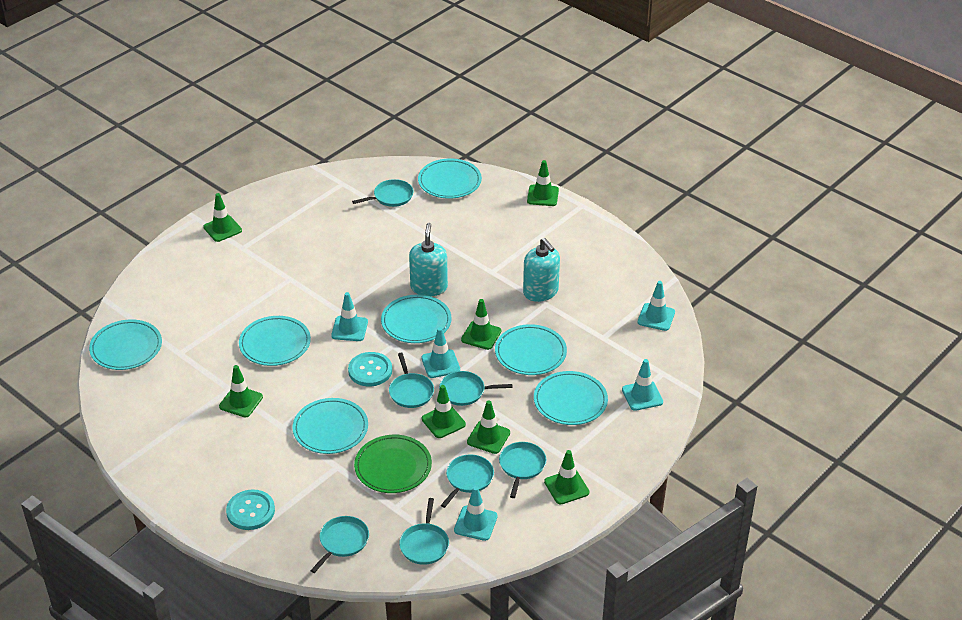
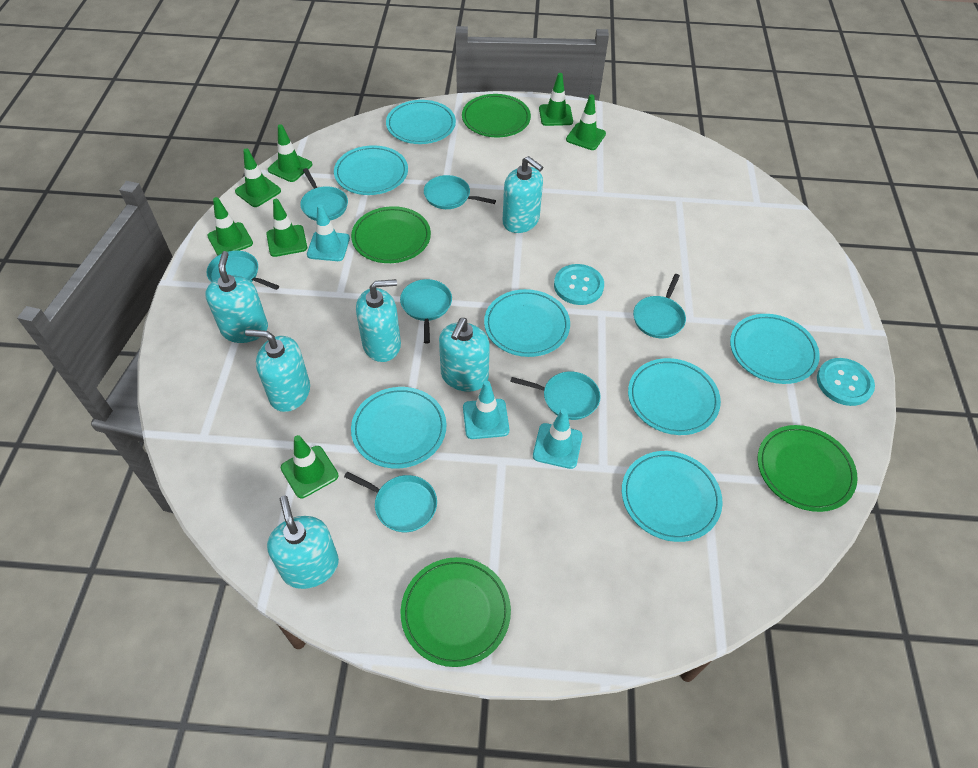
green plate: 1 -> 4
turquoise soap dispenser: 2 -> 6
turquoise traffic cone: 5 -> 3

